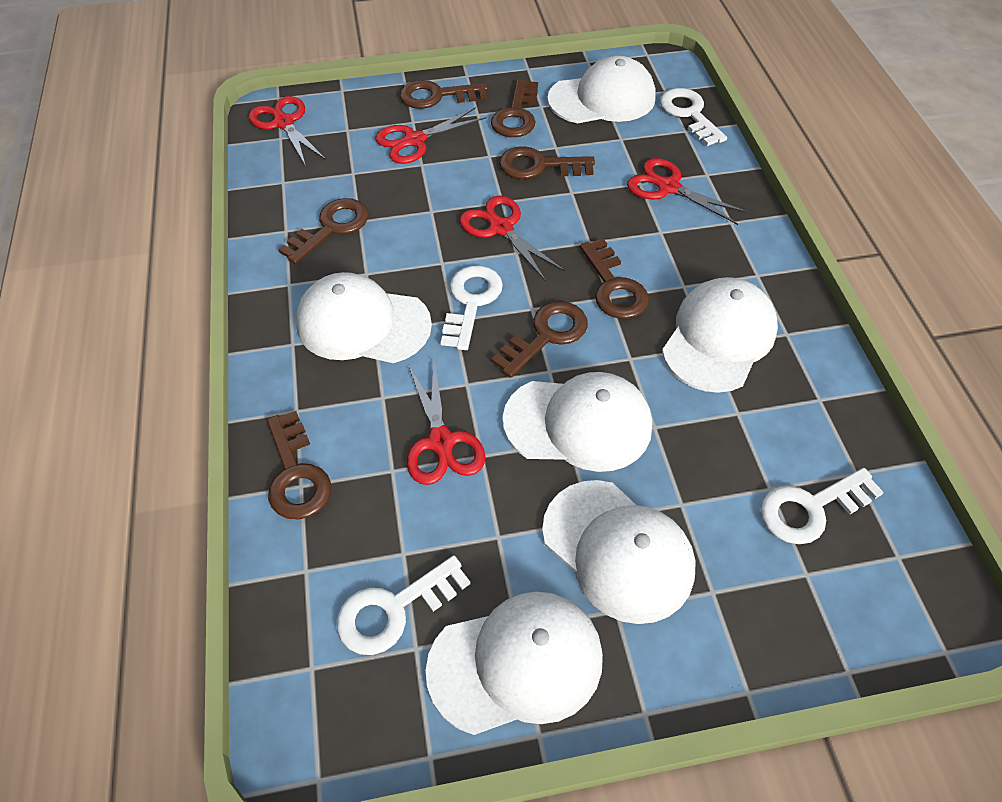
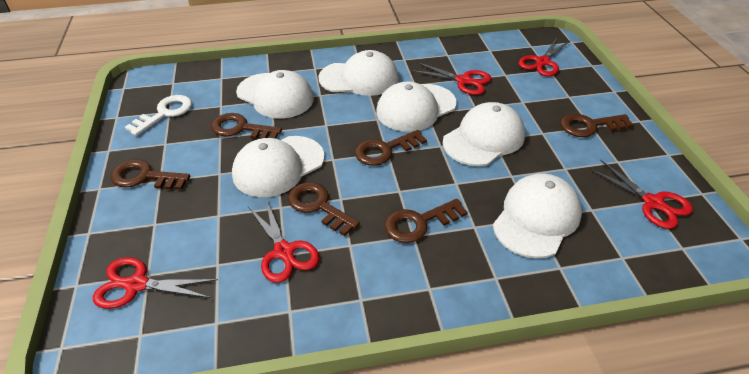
brown key: 7 -> 6
white key: 4 -> 1

